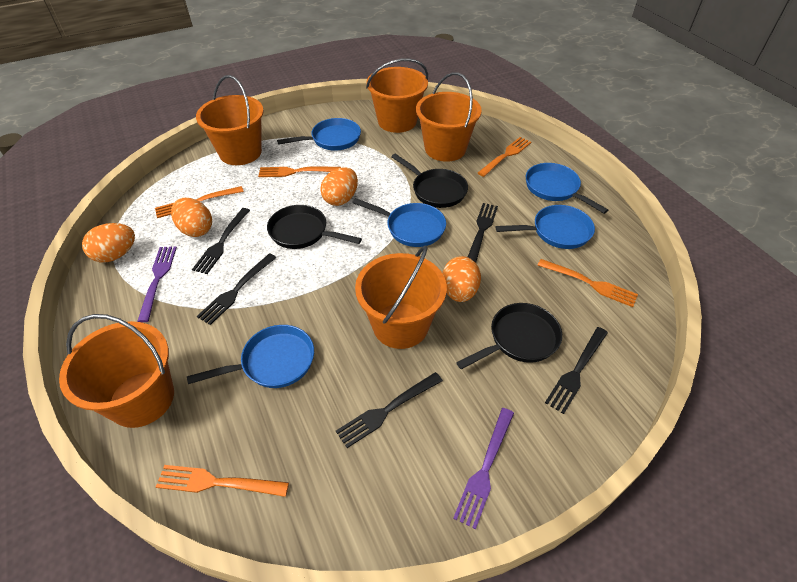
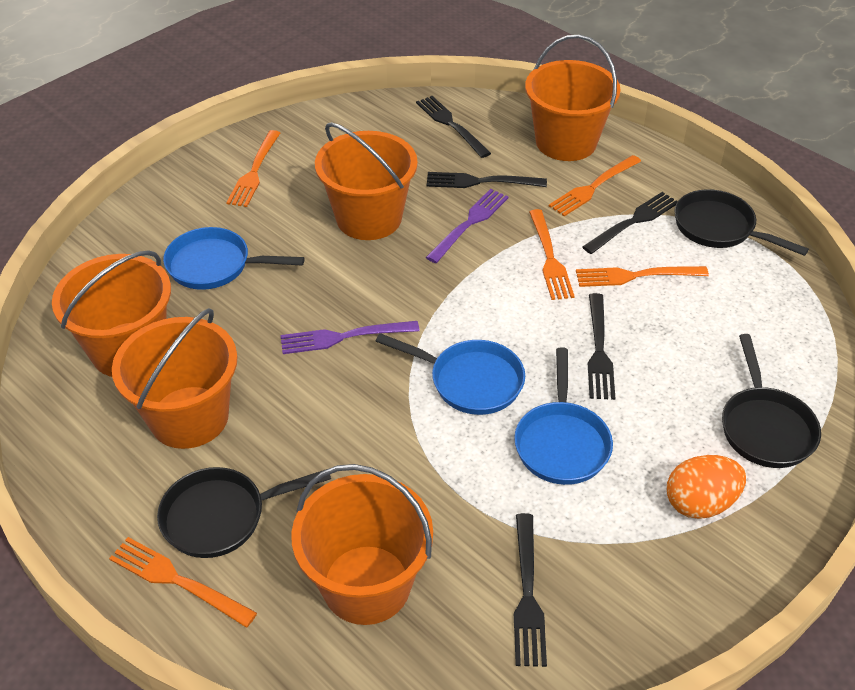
blue pan: 5 -> 3
orange egg: 4 -> 1

